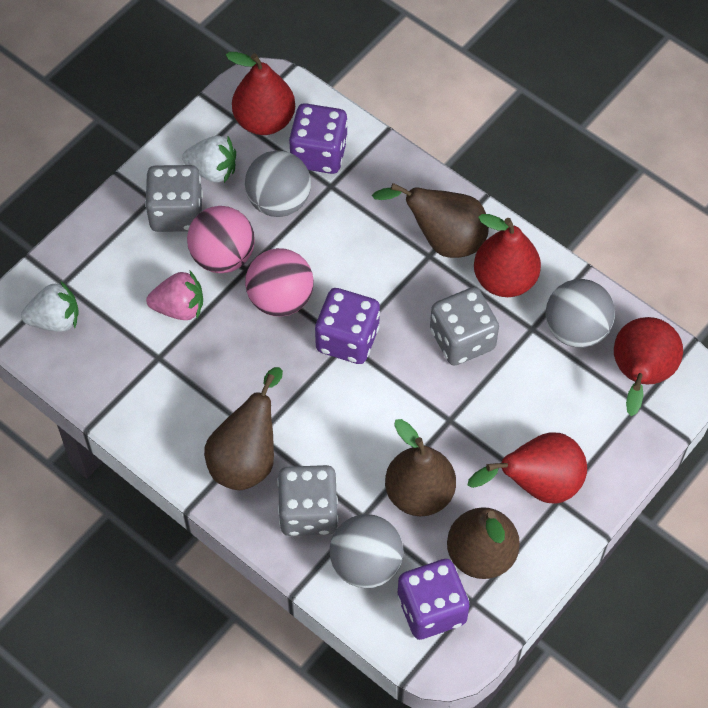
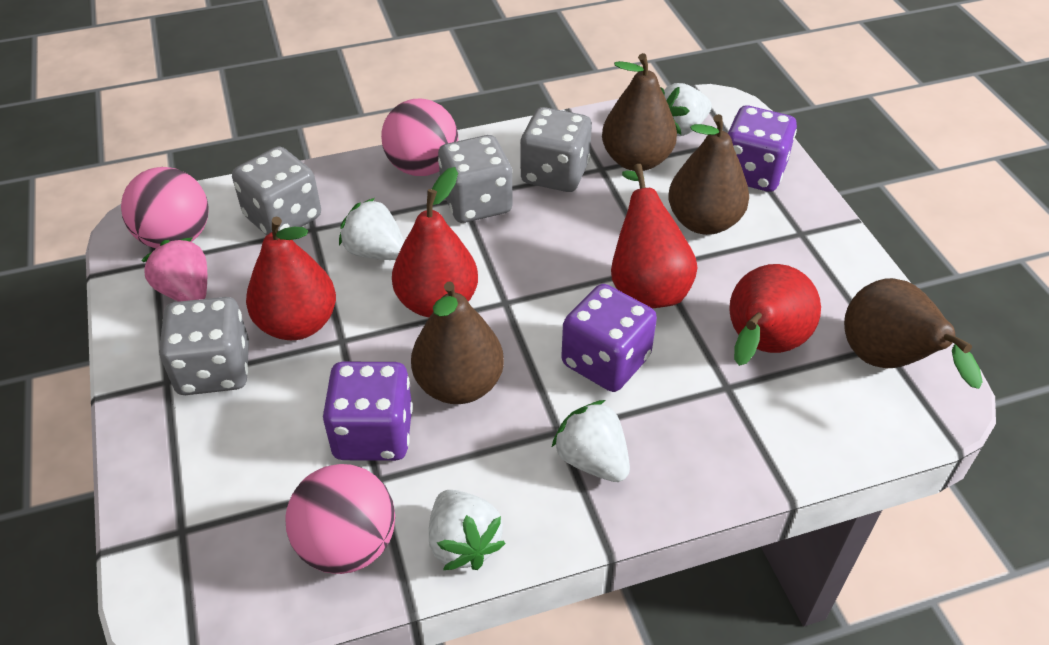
grey ball: 3 -> 0
grey dice: 3 -> 4
pink ball: 2 -> 3
white strawberry: 2 -> 4

